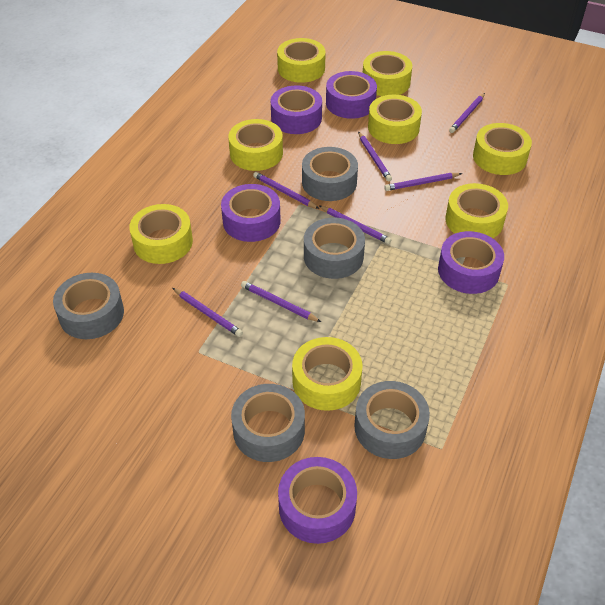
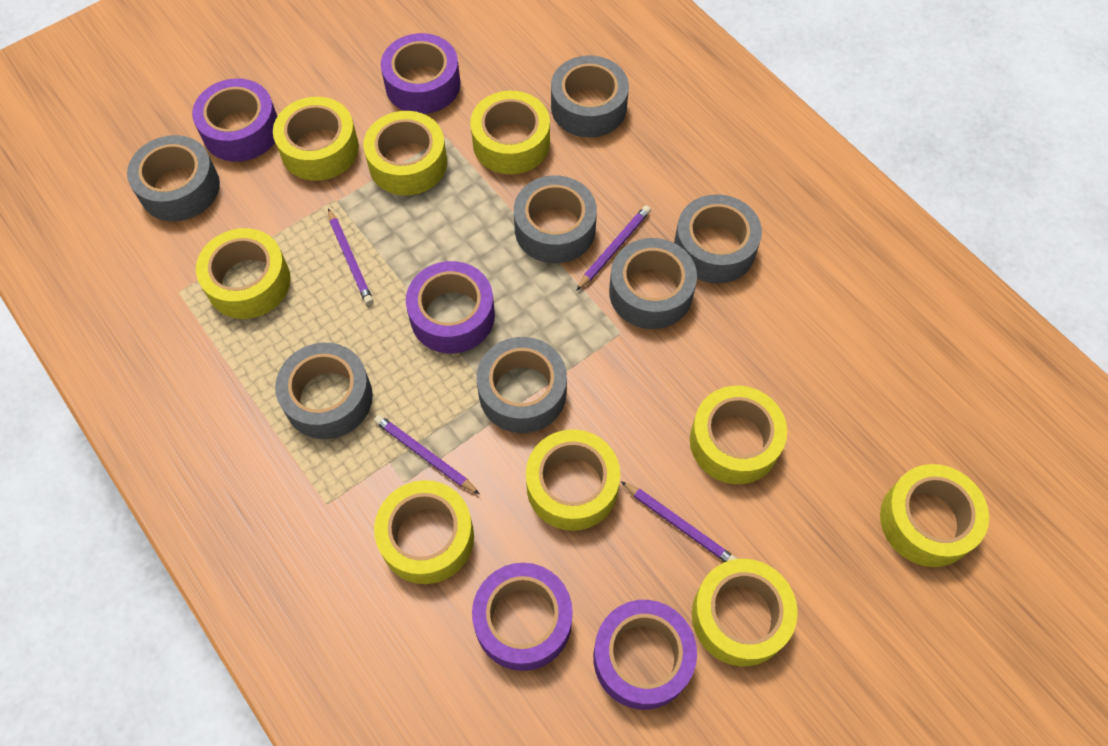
grey tape: 5 -> 7
purple pencil: 7 -> 4
yellow tape: 8 -> 9

